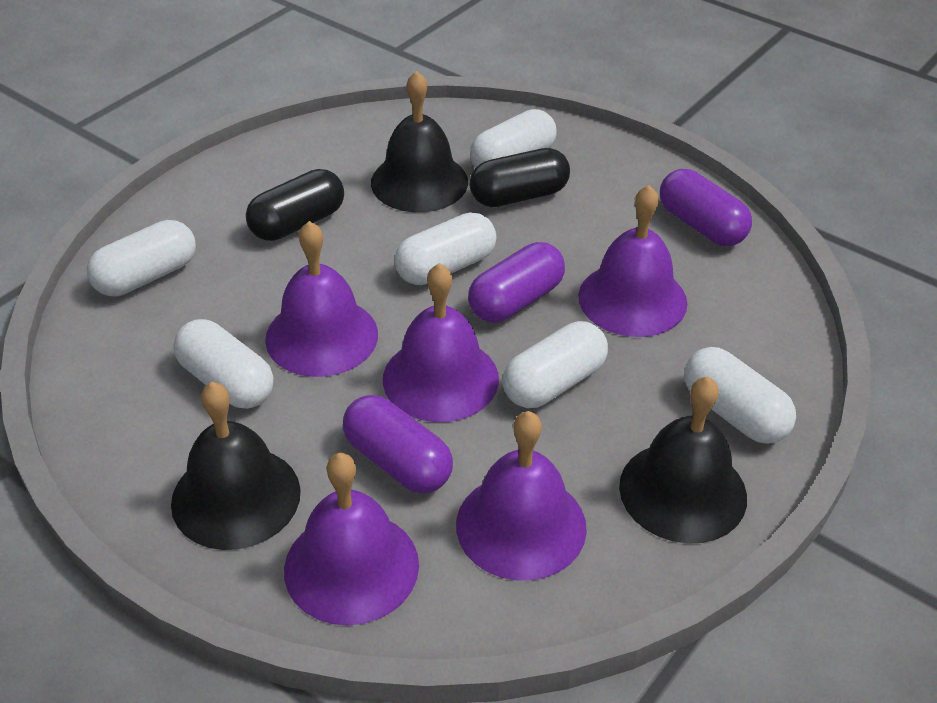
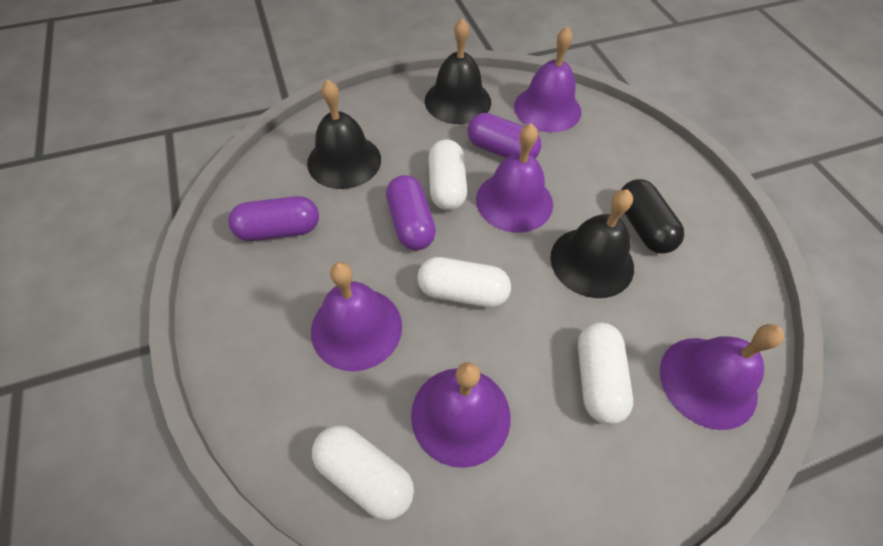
black capsule: 2 -> 1
white capsule: 6 -> 4

